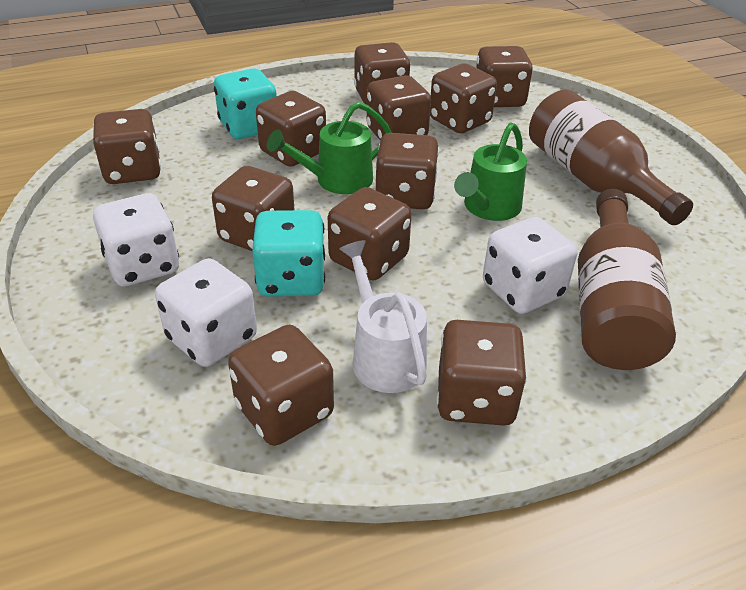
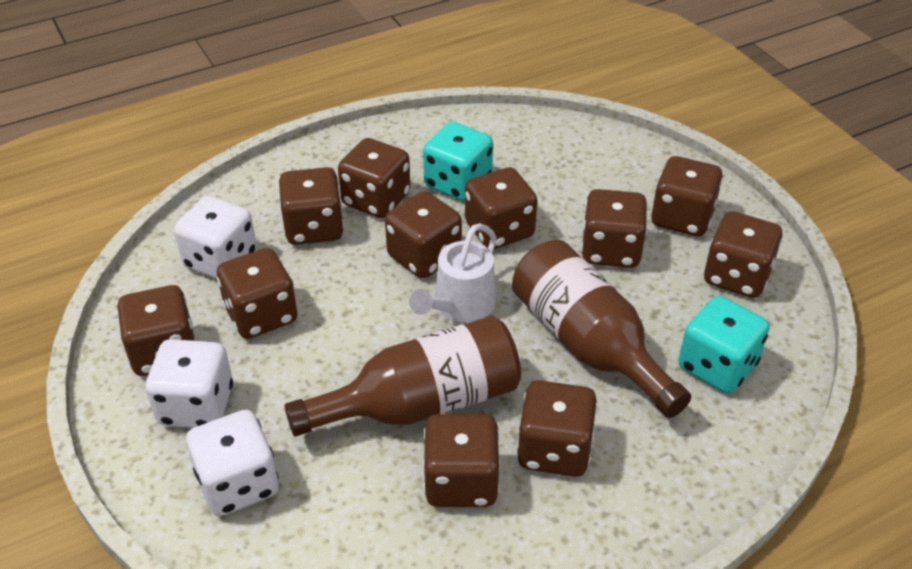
green watering can: 2 -> 0

